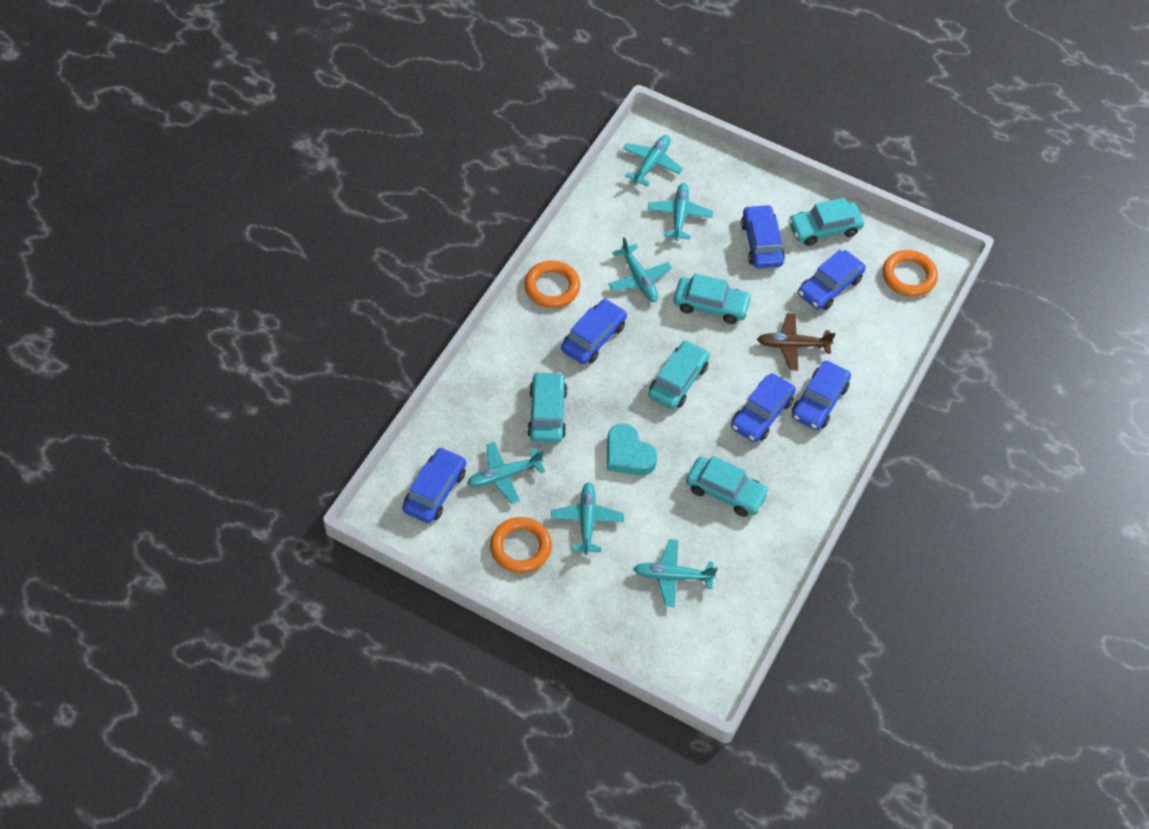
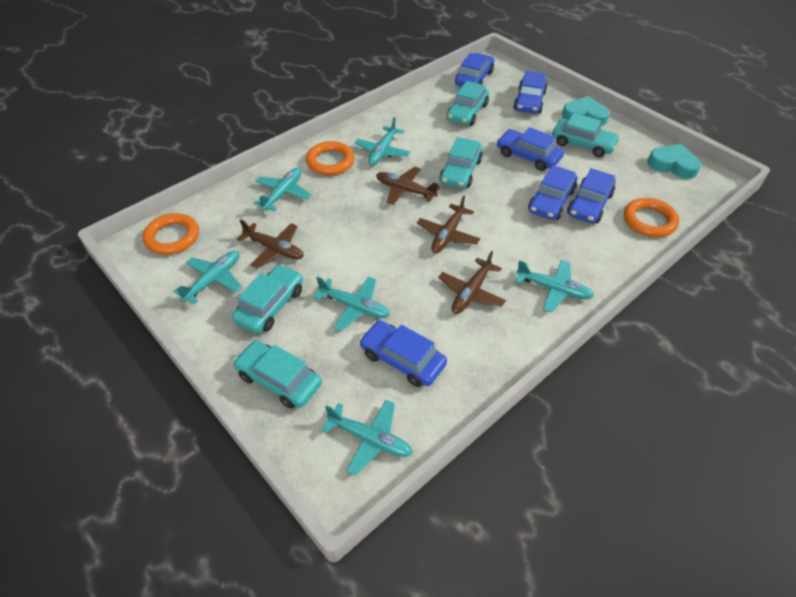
brown plane: 1 -> 4
turquoise heart: 1 -> 2

